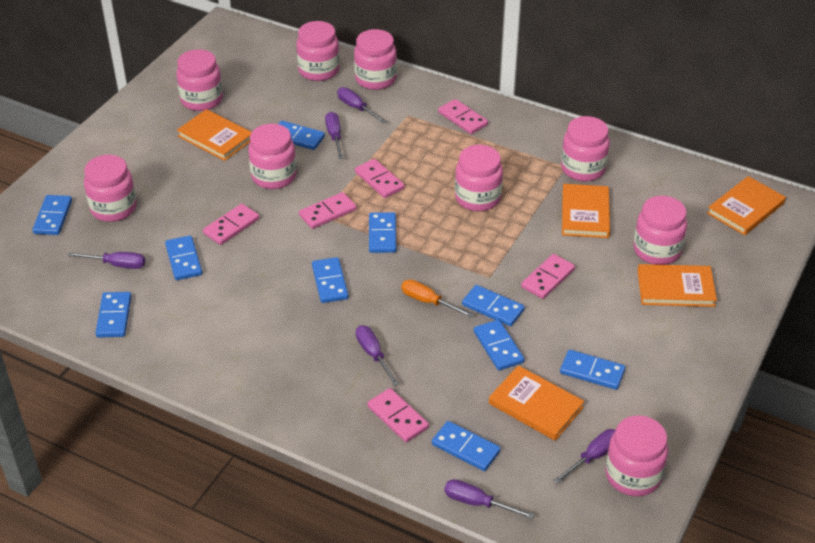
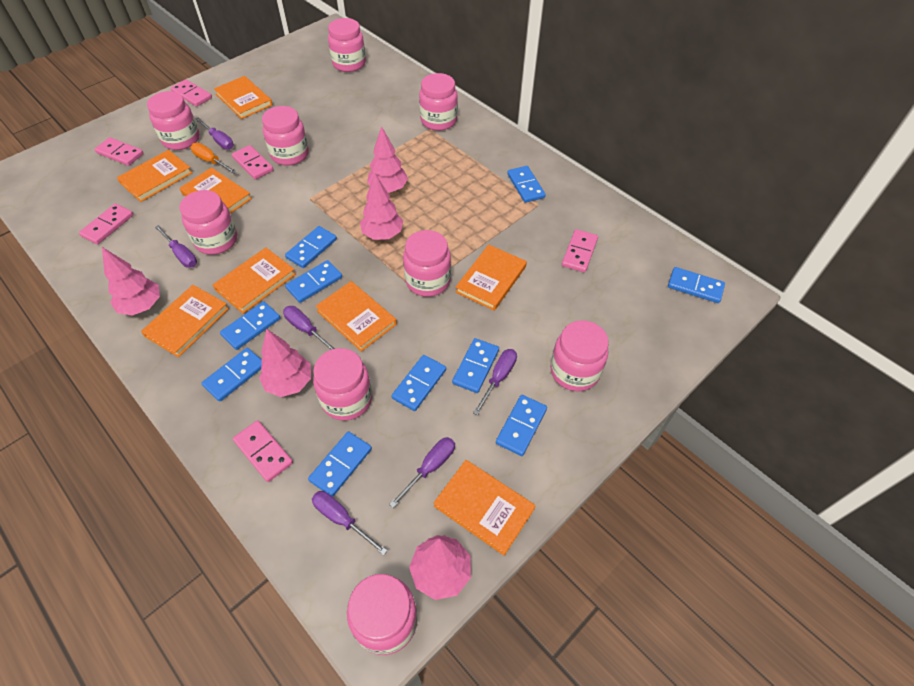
orange book: 5 -> 8
pink tree: 0 -> 5

